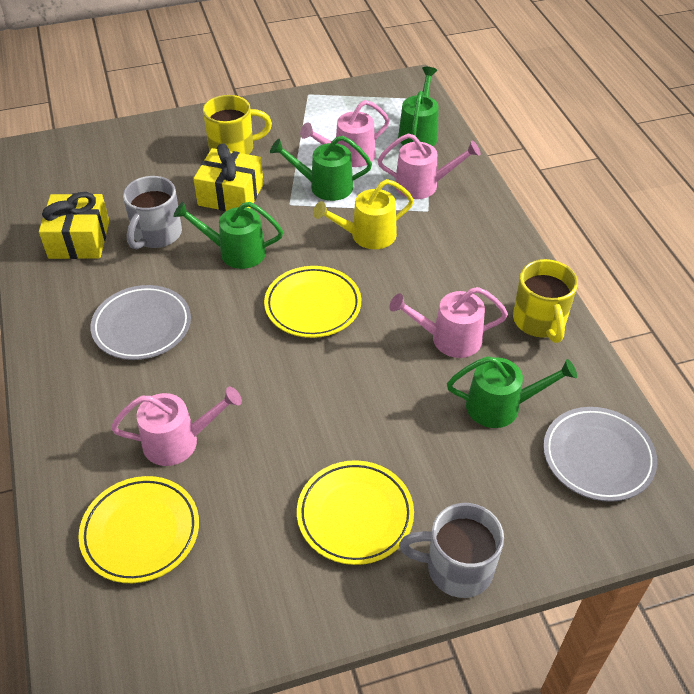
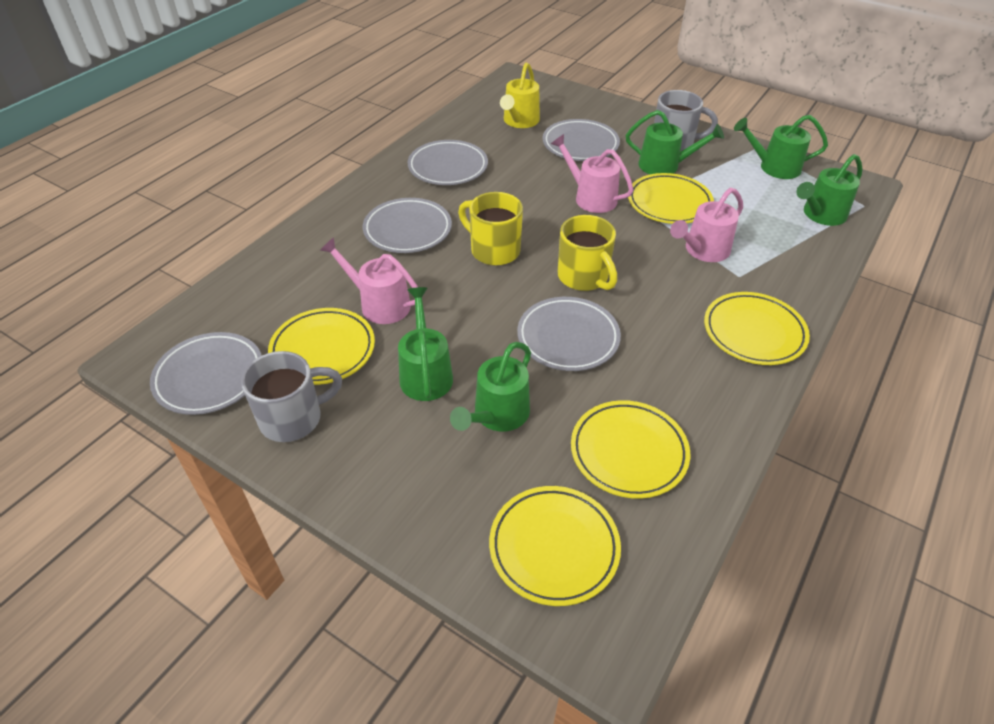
green watering can: 4 -> 5
grey plate: 2 -> 5
pink watering can: 4 -> 3
yellow gift: 2 -> 0
yellow plate: 3 -> 5

